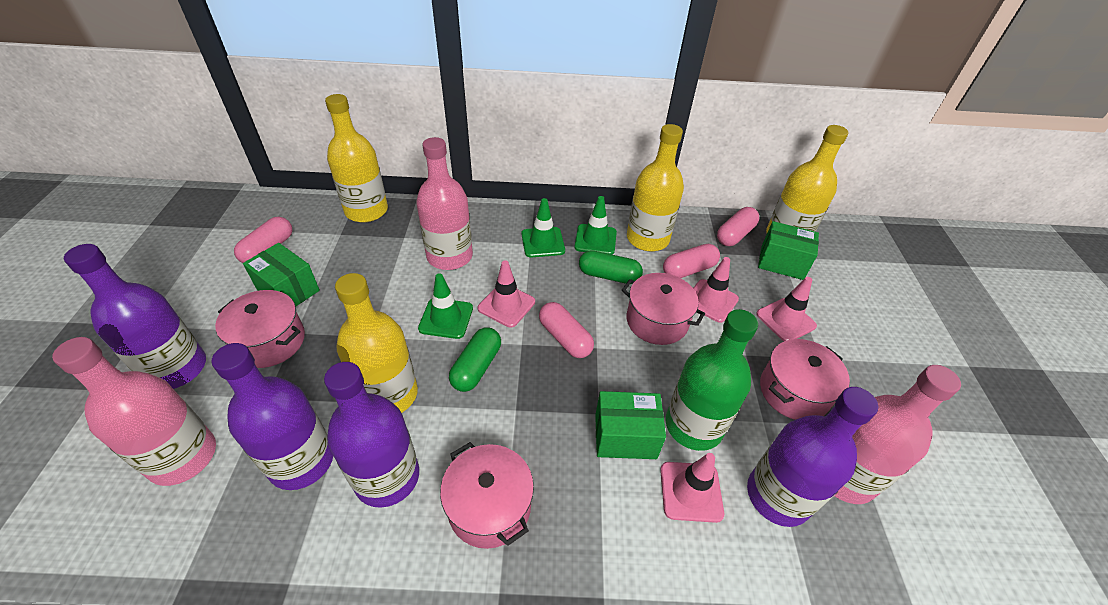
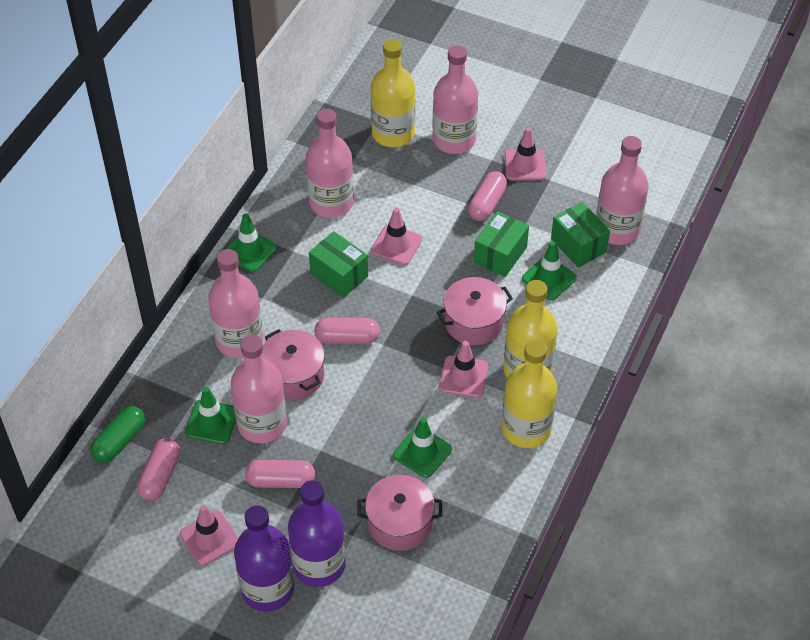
green bottle: 1 -> 0
green capsule: 2 -> 1
green traffic cone: 3 -> 4
pink bottle: 3 -> 5
pink pot: 4 -> 3
purple bottle: 4 -> 2
yellow bottle: 4 -> 3

